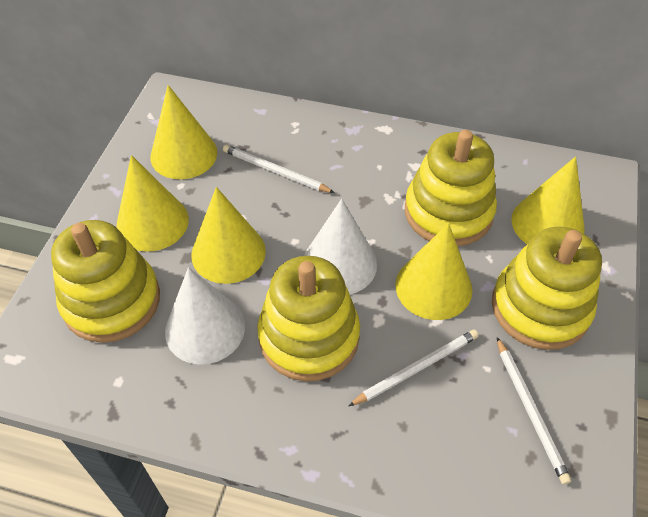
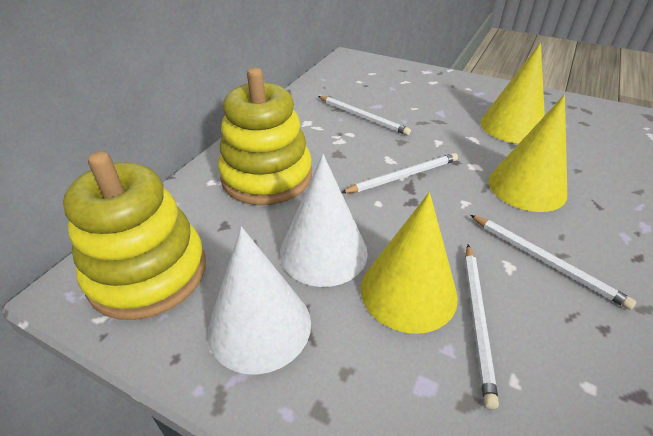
white pencil: 3 -> 4
yellow cone: 5 -> 3
yellow stacking toy: 4 -> 2

